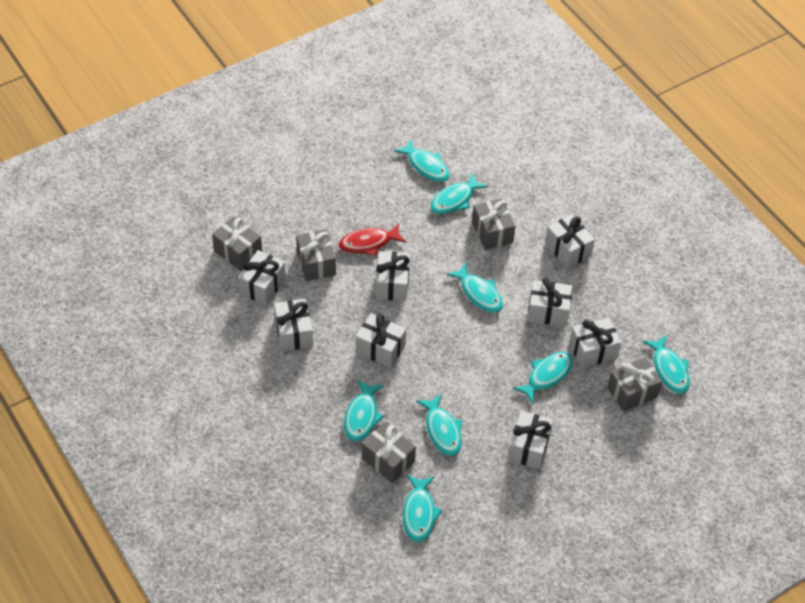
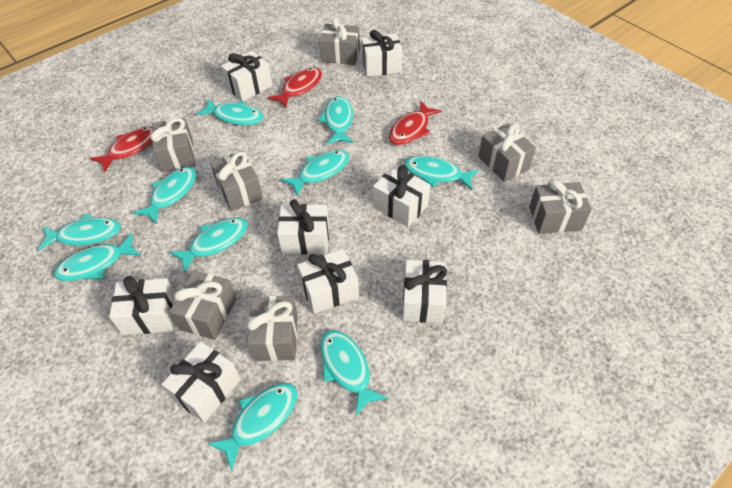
grey gift: 5 -> 7
red fish: 1 -> 3
turquoise fish: 8 -> 10

